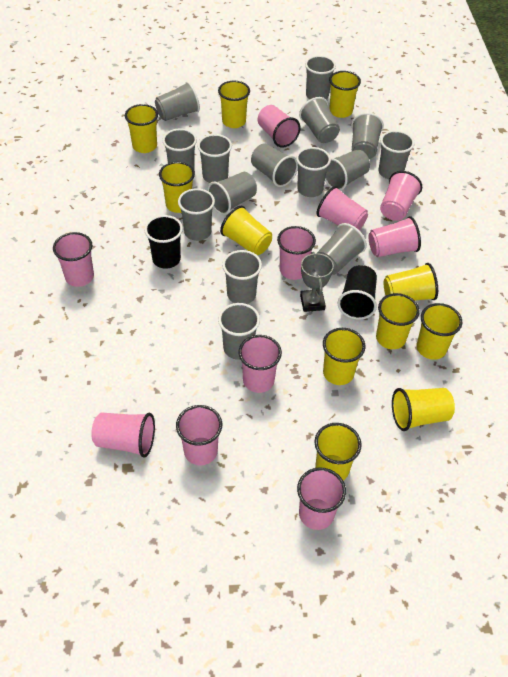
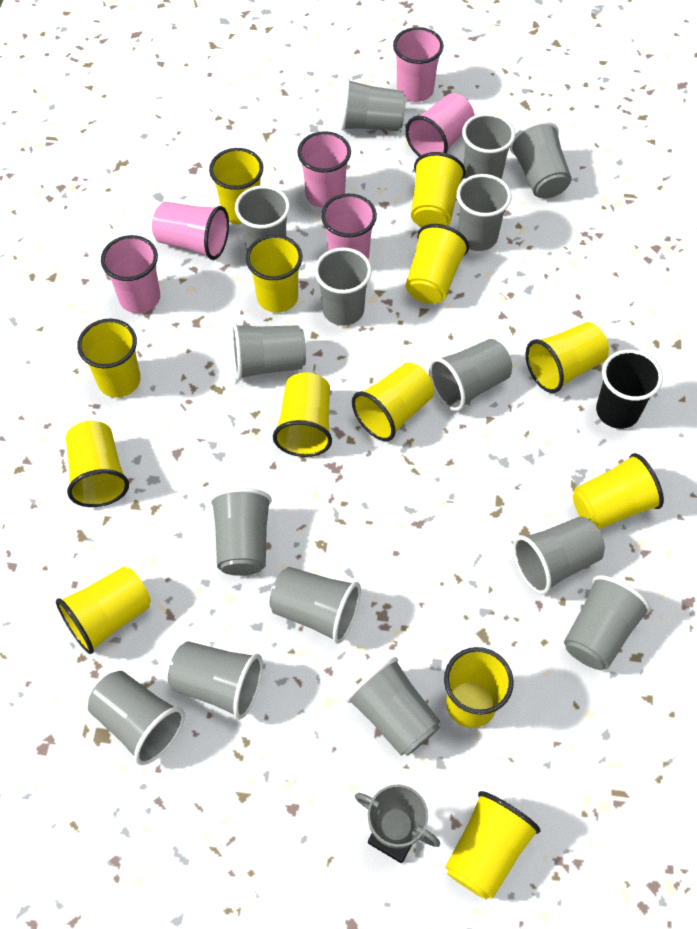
black cup: 2 -> 1
pink cup: 10 -> 6
yellow cup: 11 -> 13

